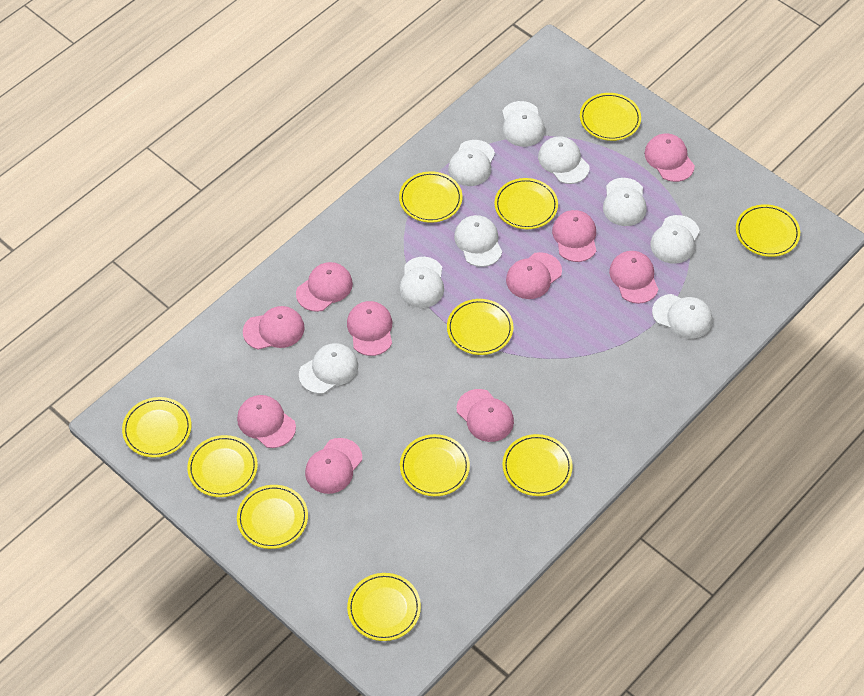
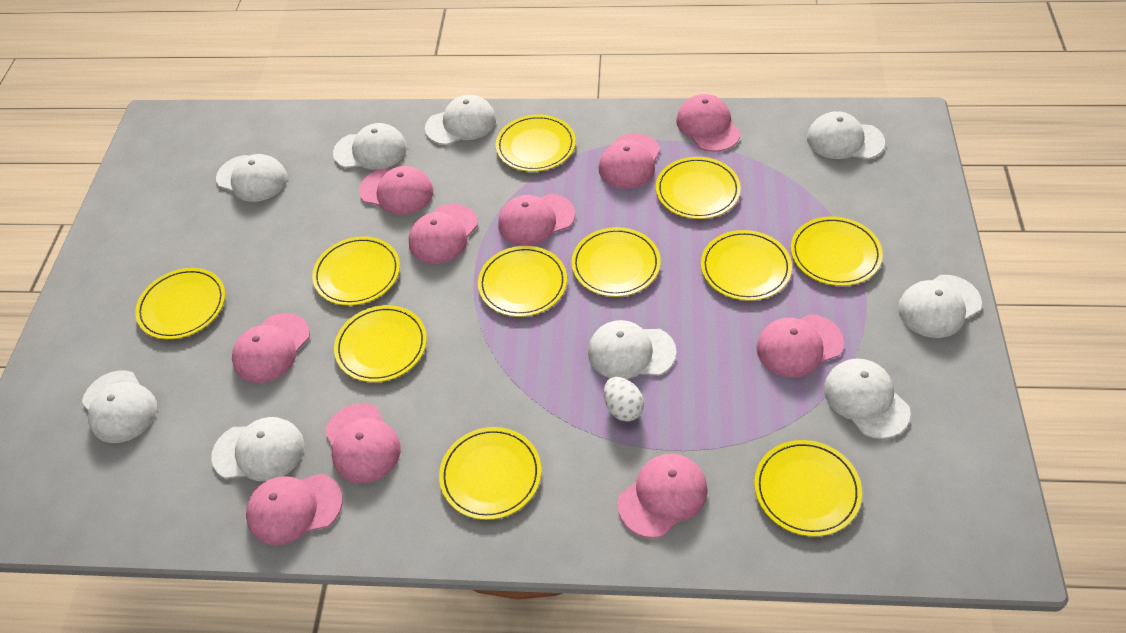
white egg: 0 -> 1

